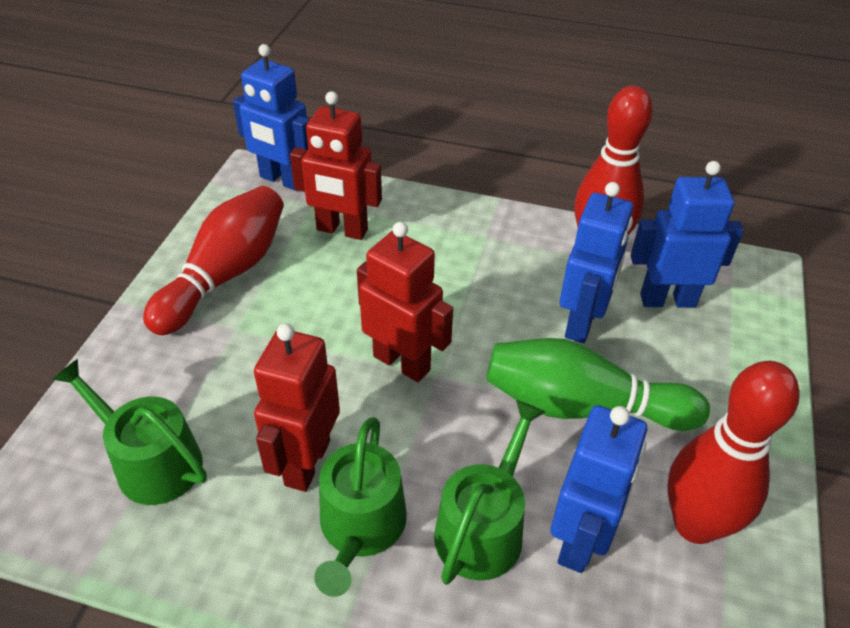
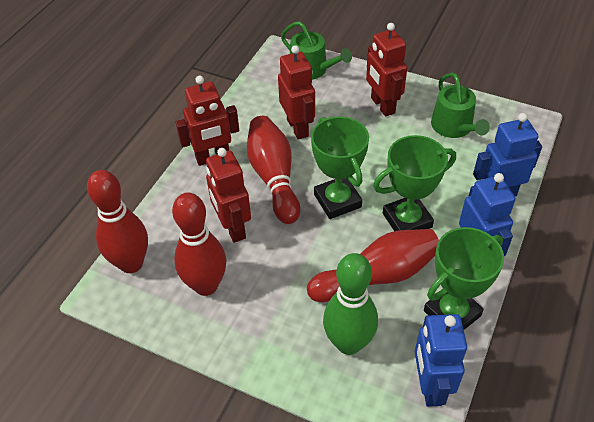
blue robot: 4 -> 3
green trophy: 0 -> 3
green watering can: 3 -> 2
red bowling pin: 3 -> 4
red robot: 3 -> 4

